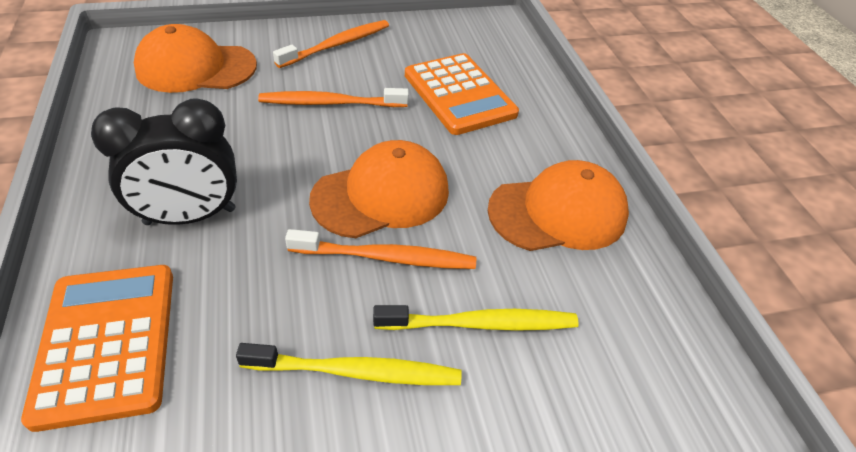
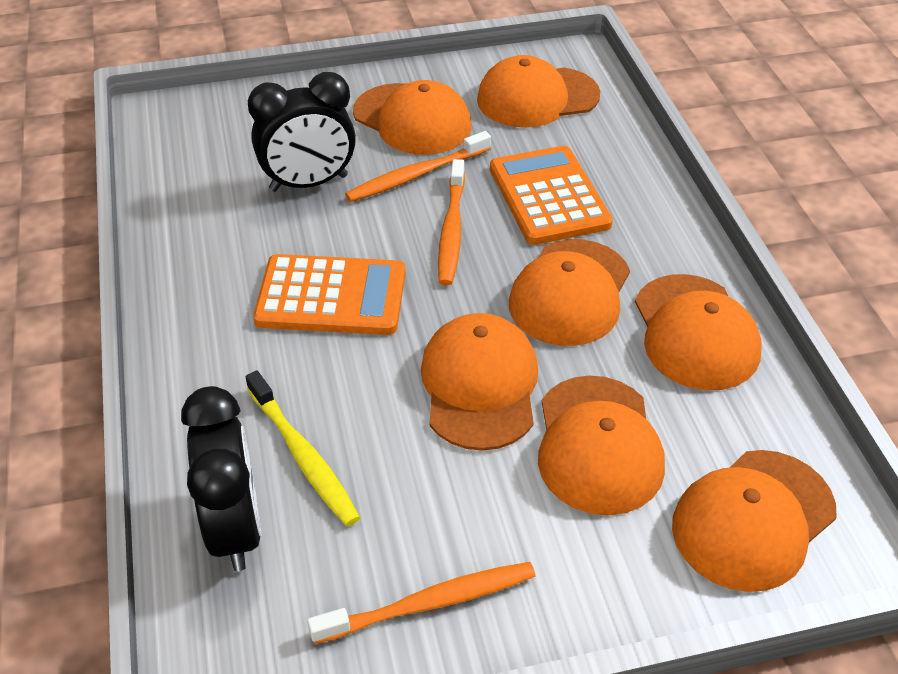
black clock: 1 -> 2
orange cap: 3 -> 7
yellow toothbrush: 2 -> 1

